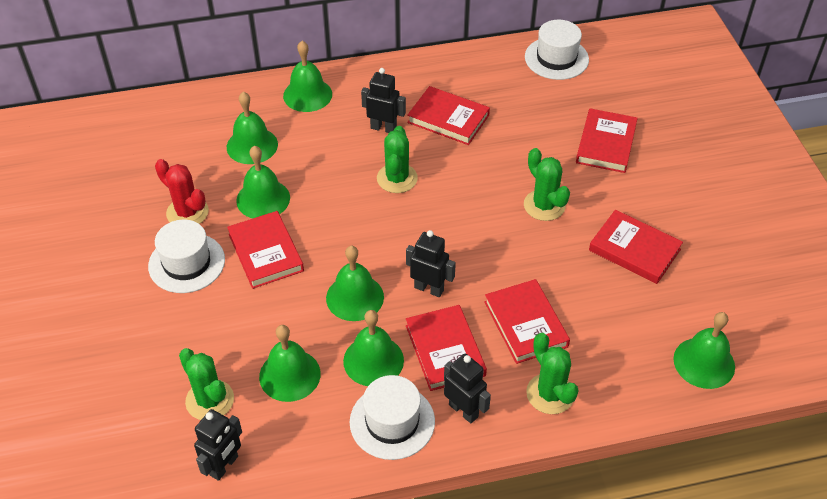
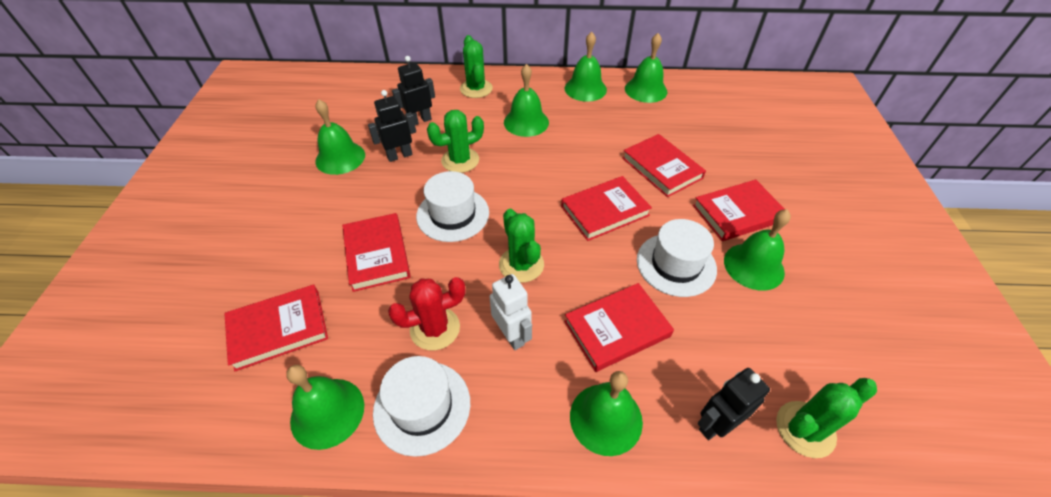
black robot: 4 -> 3
white robot: 0 -> 1

